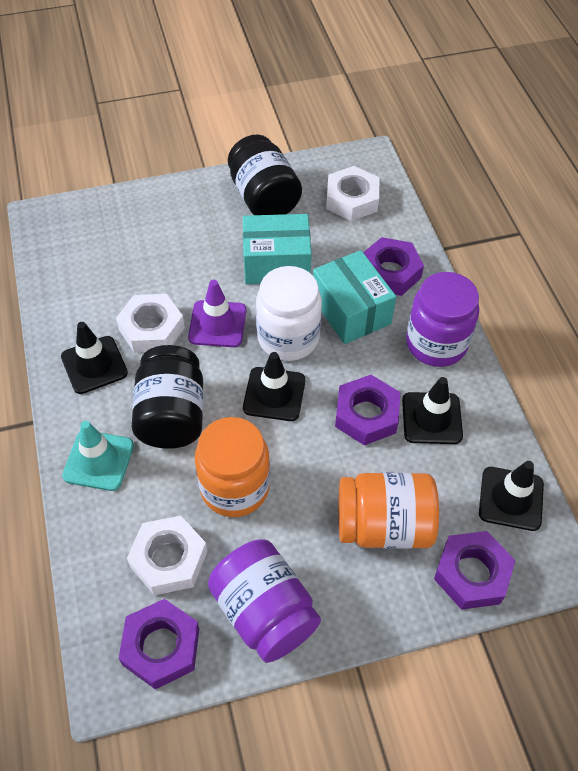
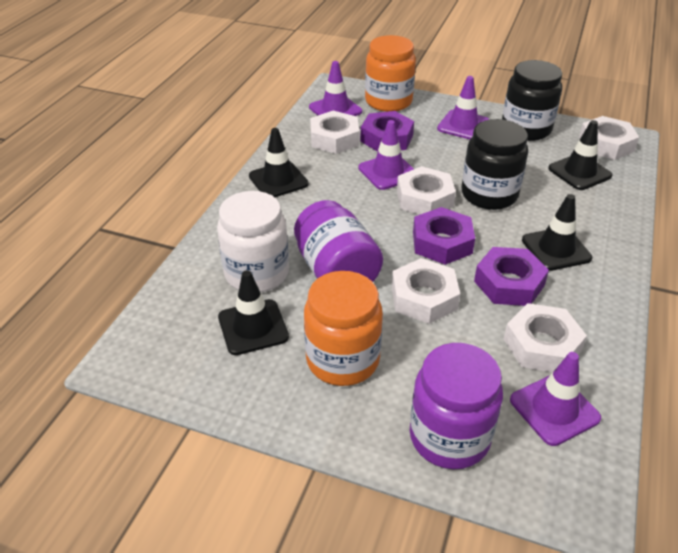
purple nut: 4 -> 3
purple traffic cone: 1 -> 4
turquoise box: 2 -> 0
turquoise traffic cone: 1 -> 0
white nut: 3 -> 5

